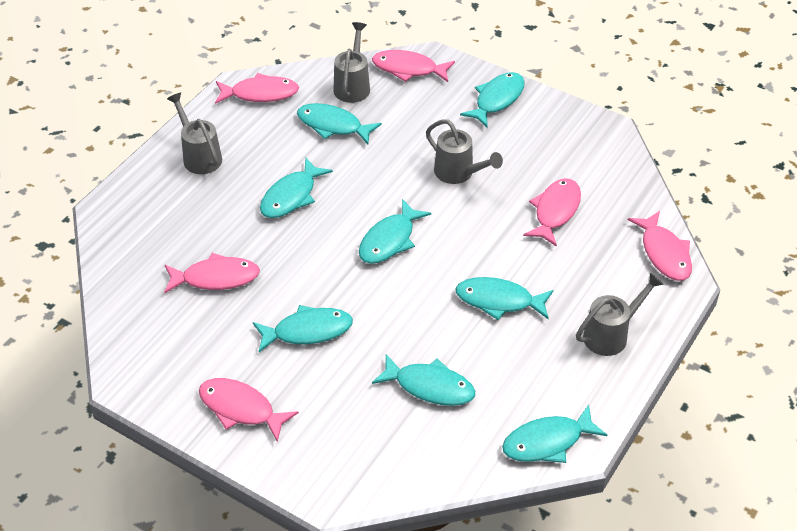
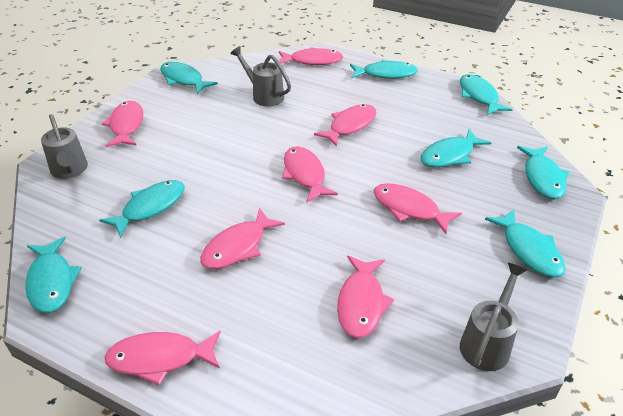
grey watering can: 4 -> 3
pink fish: 6 -> 8

